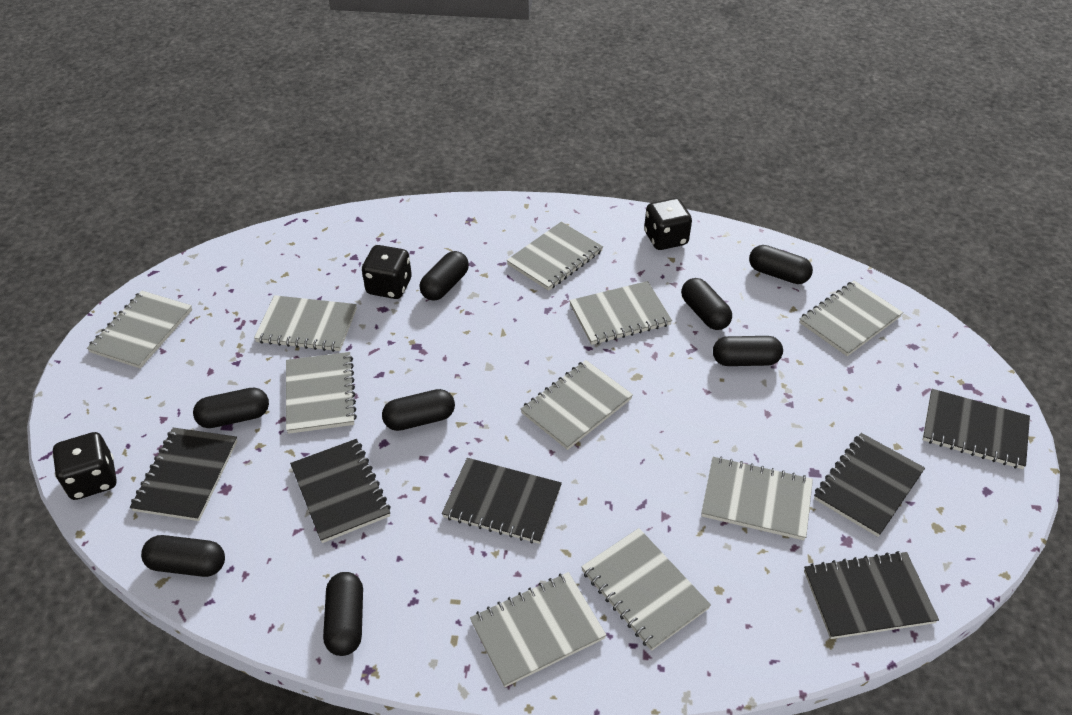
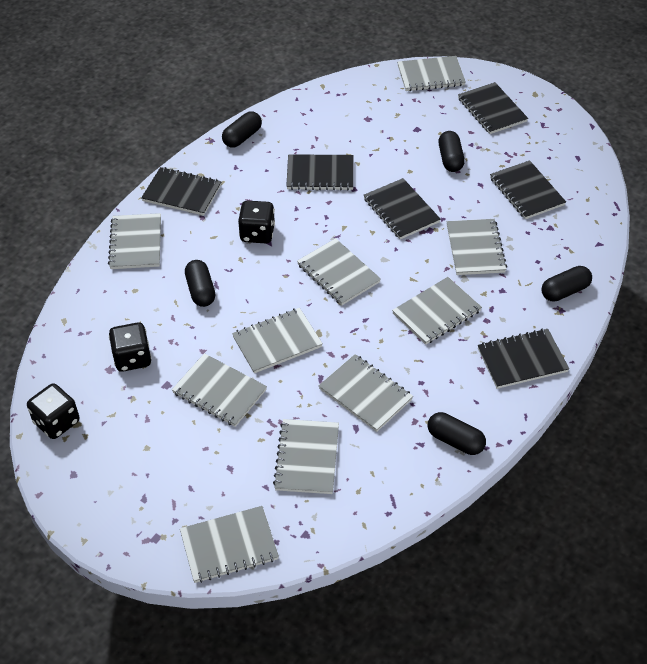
black capsule: 8 -> 5

